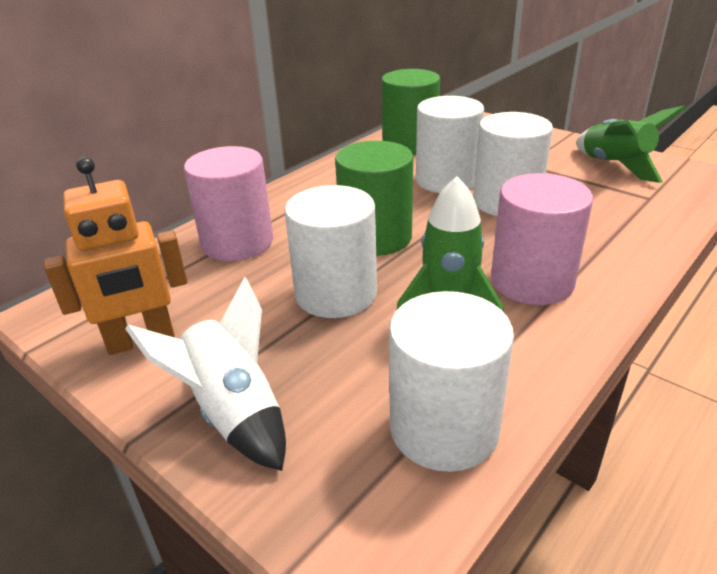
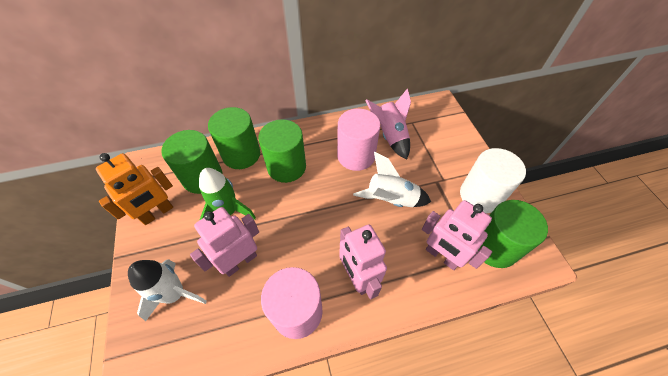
green cylinder: 2 -> 4
green rocket: 2 -> 1
pink robot: 0 -> 3
pink rocket: 0 -> 1
white cylinder: 4 -> 1
white rocket: 1 -> 2

